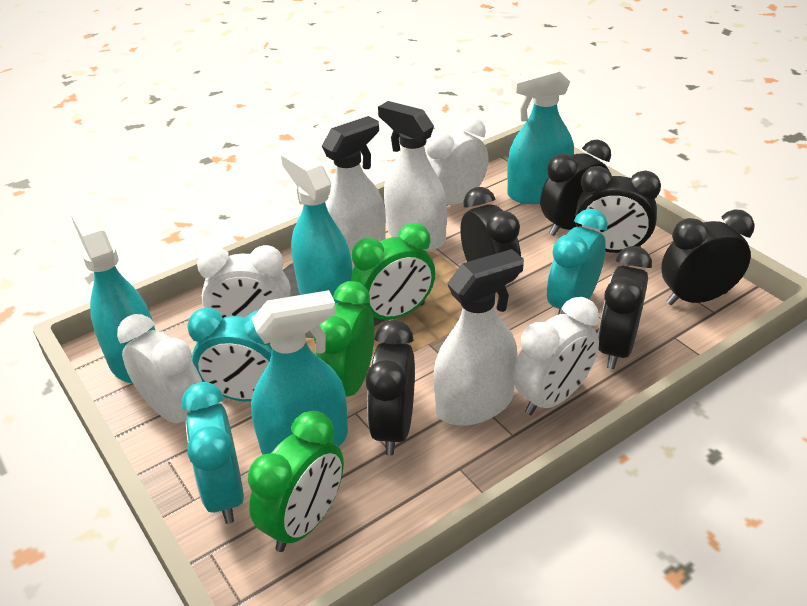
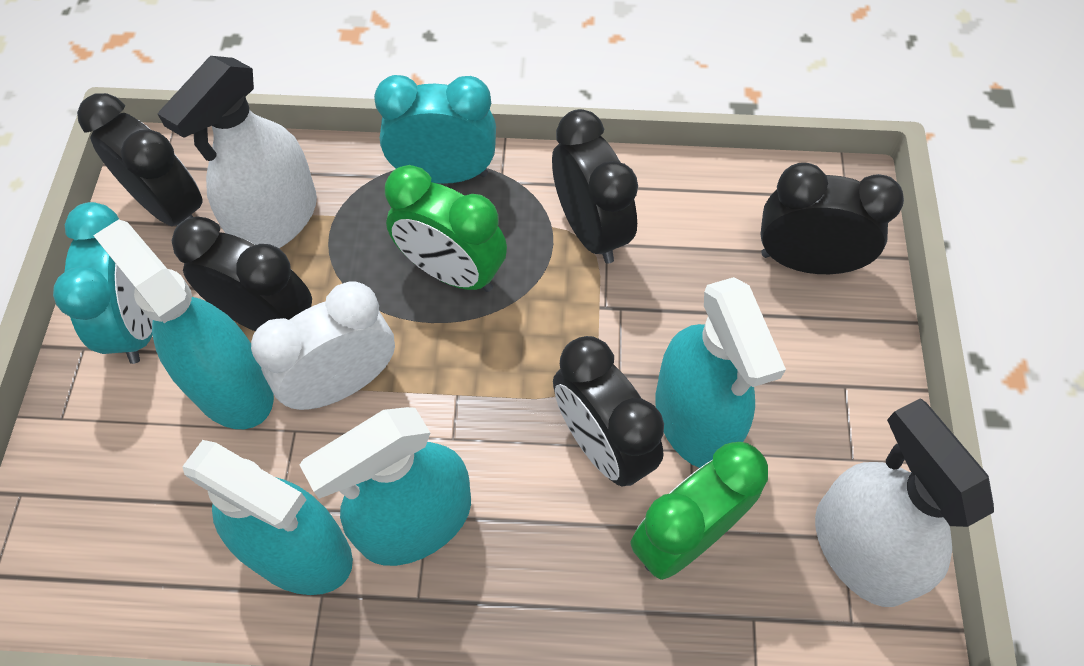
black clock: 6 -> 5
green clock: 3 -> 2
turquoise clock: 3 -> 2
white clock: 4 -> 1
white spray bottle: 3 -> 2

